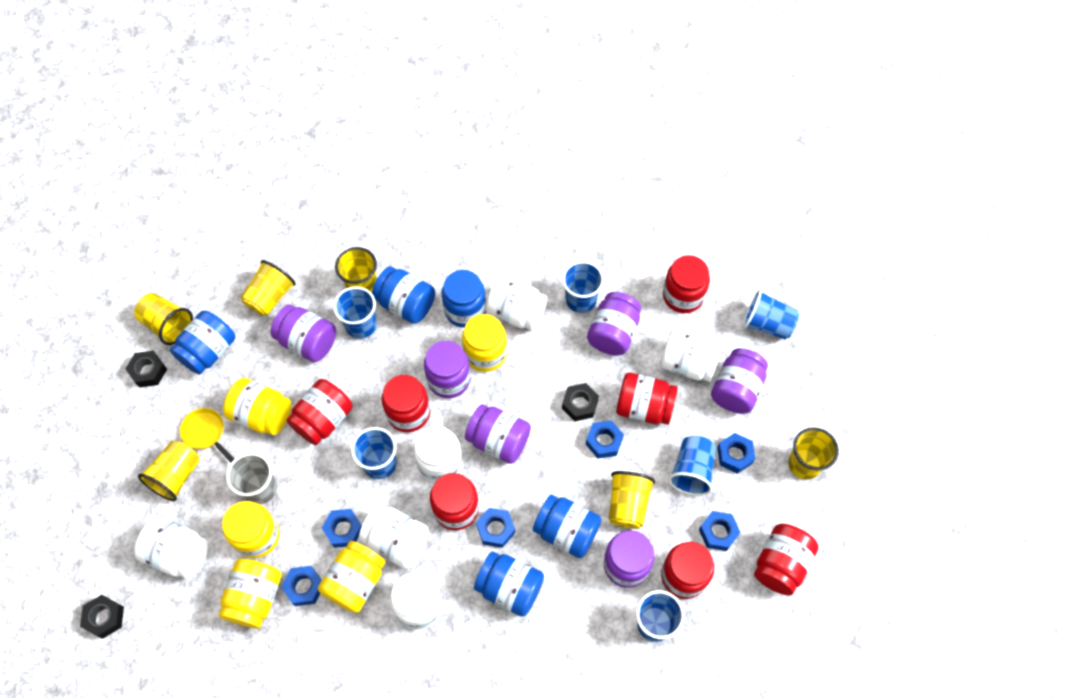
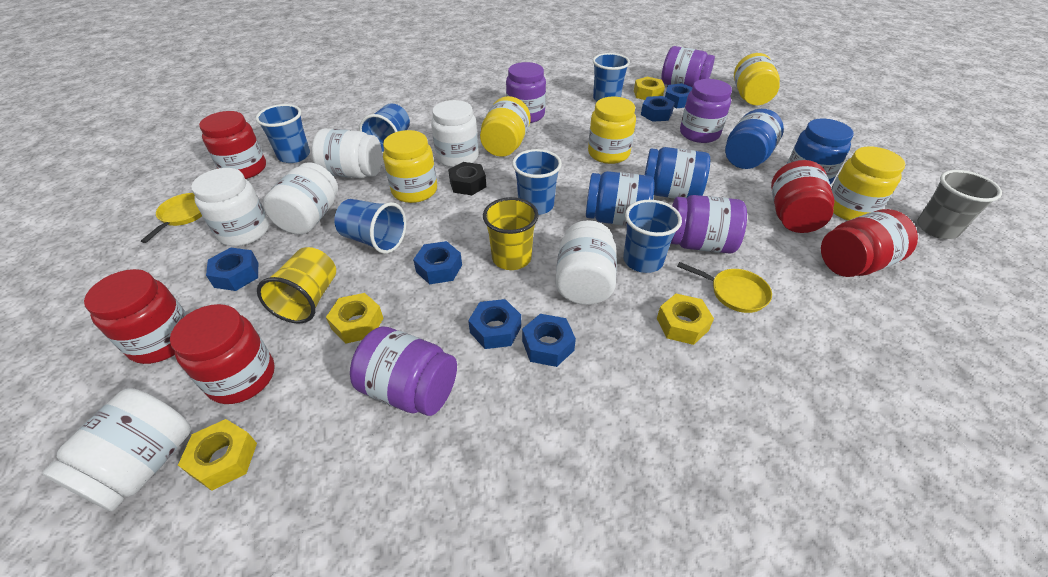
black nut: 3 -> 1
blue jar: 5 -> 4
purple jar: 6 -> 5
red jar: 7 -> 5
yellow cup: 6 -> 2
yellow nut: 0 -> 4
yellow pan: 1 -> 2

